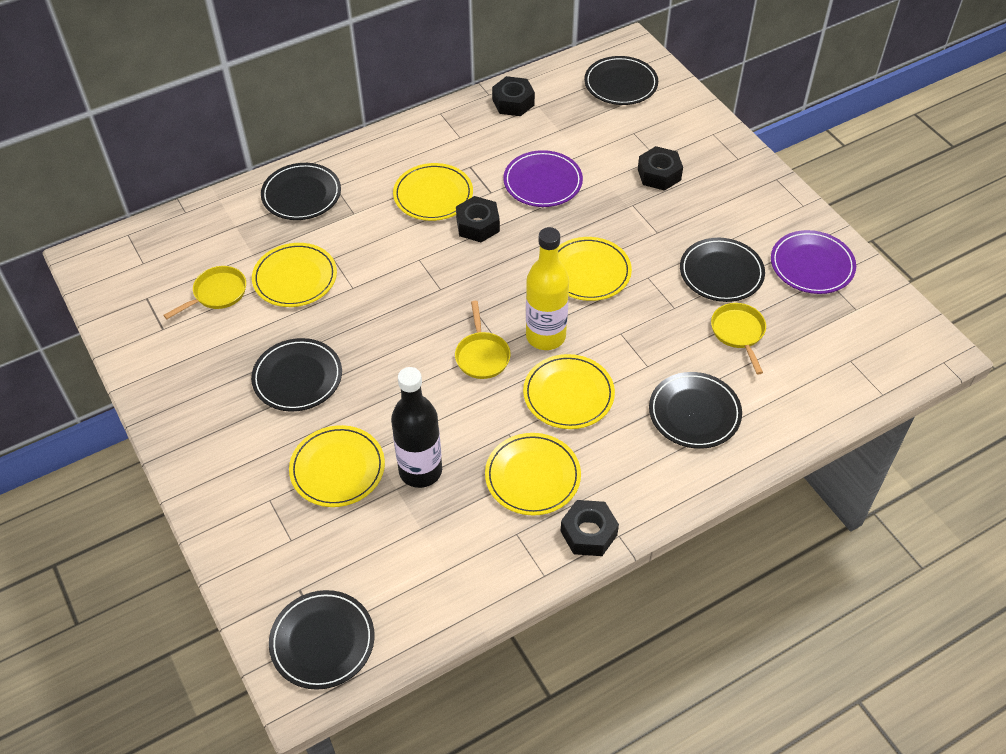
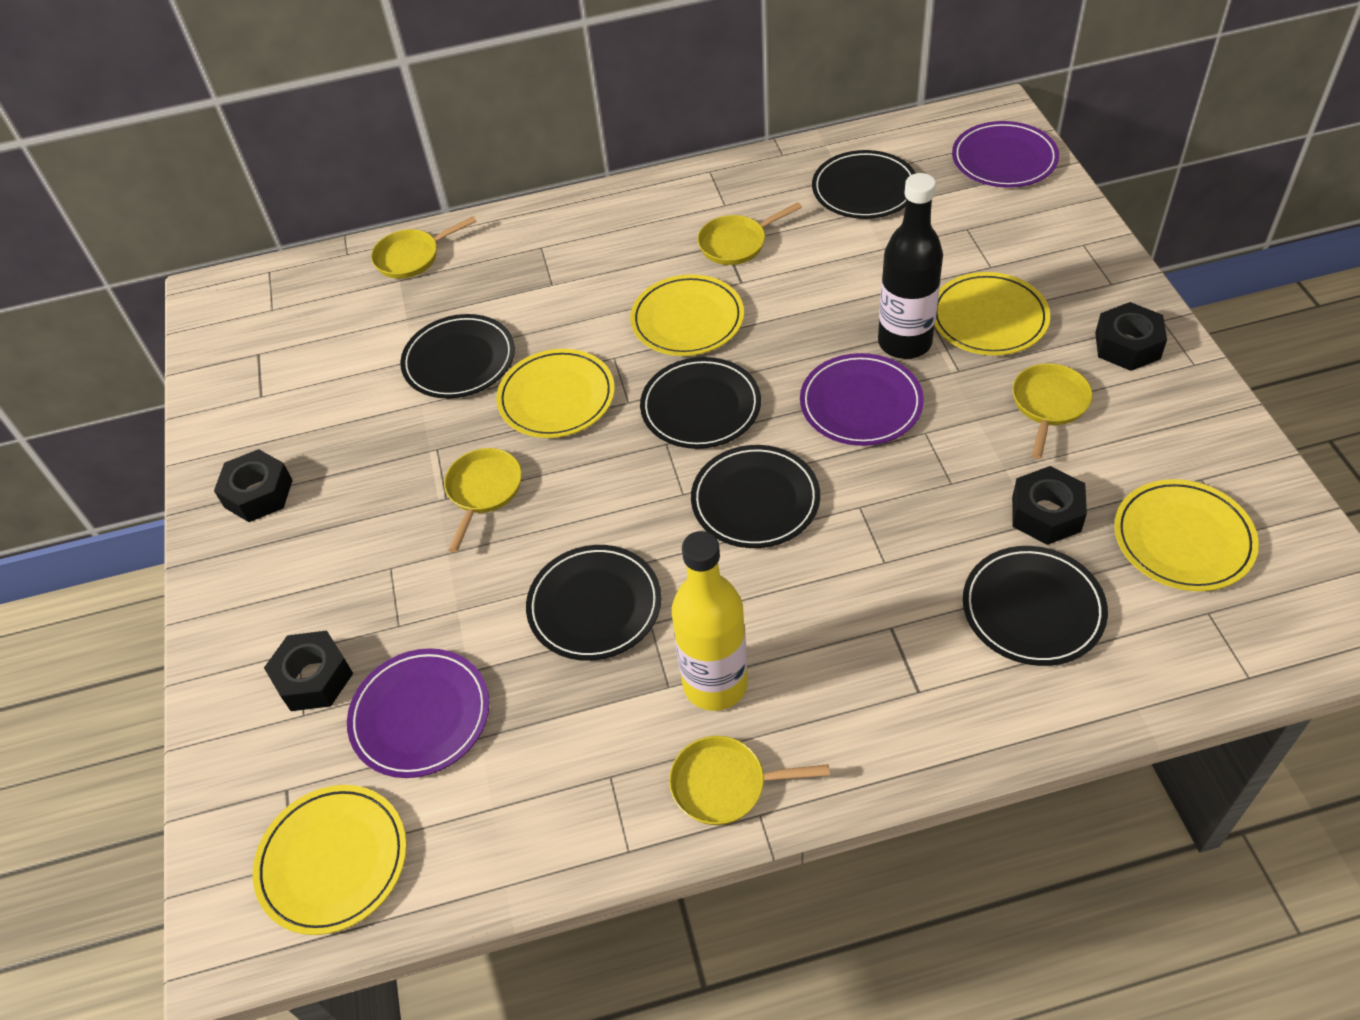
purple plate: 2 -> 3
yellow pan: 3 -> 5
yellow plate: 6 -> 5

